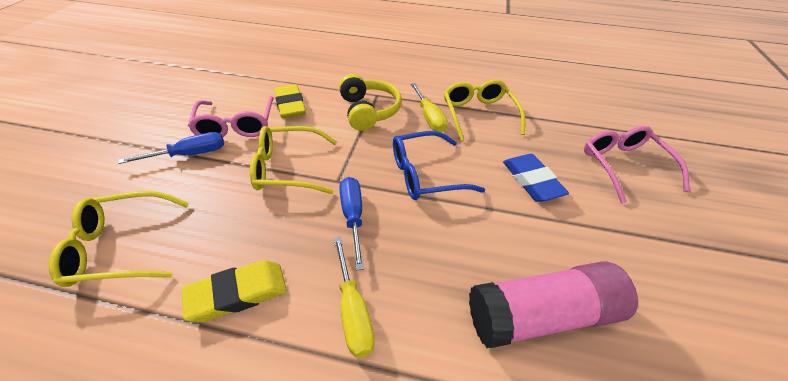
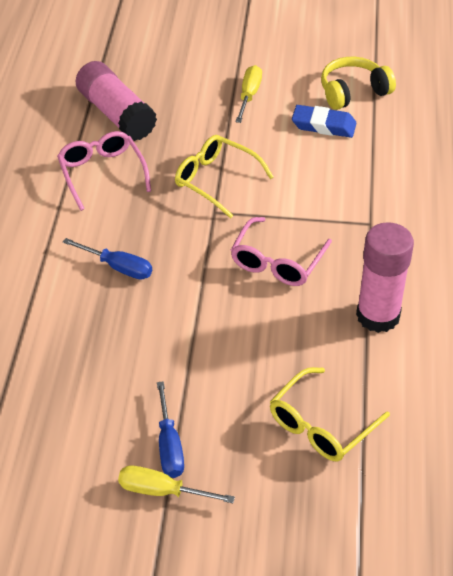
blue glasses: 1 -> 0
pink glue stick: 1 -> 2
yellow eraser: 2 -> 0
yellow glasses: 3 -> 2

